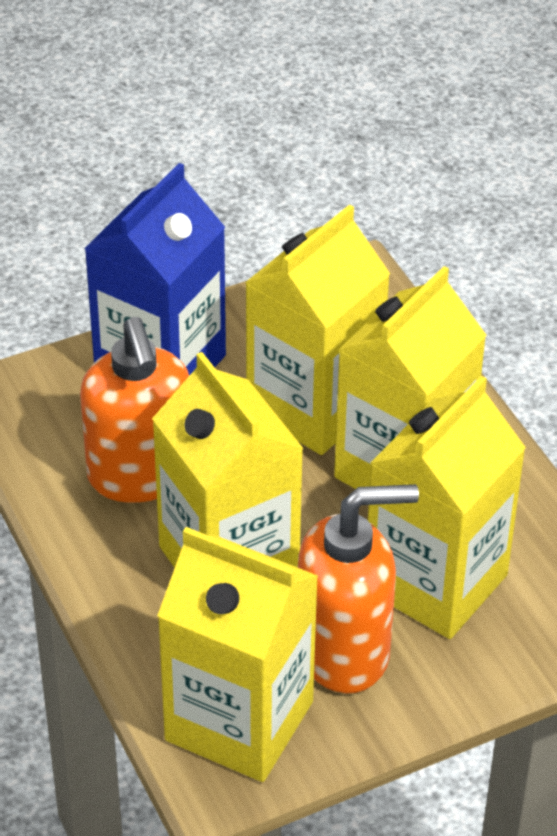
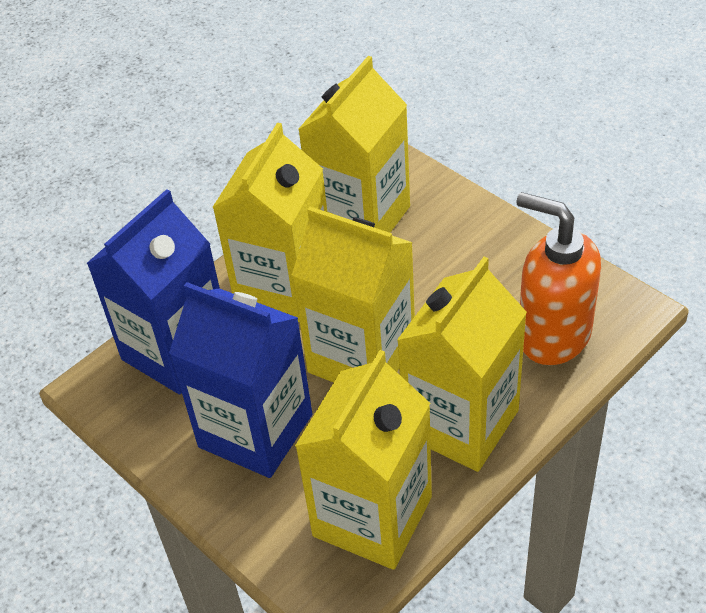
blue carton: 1 -> 2
orange soap dispenser: 2 -> 1

